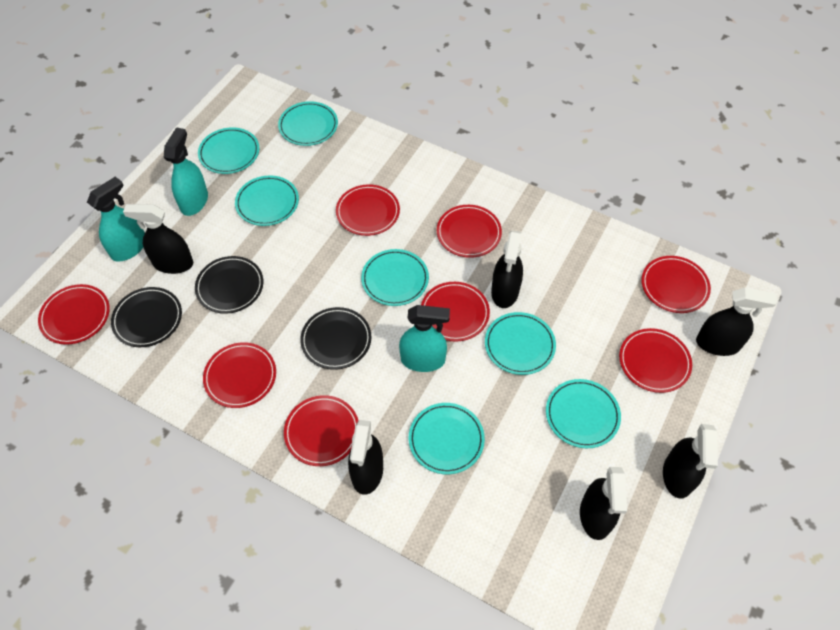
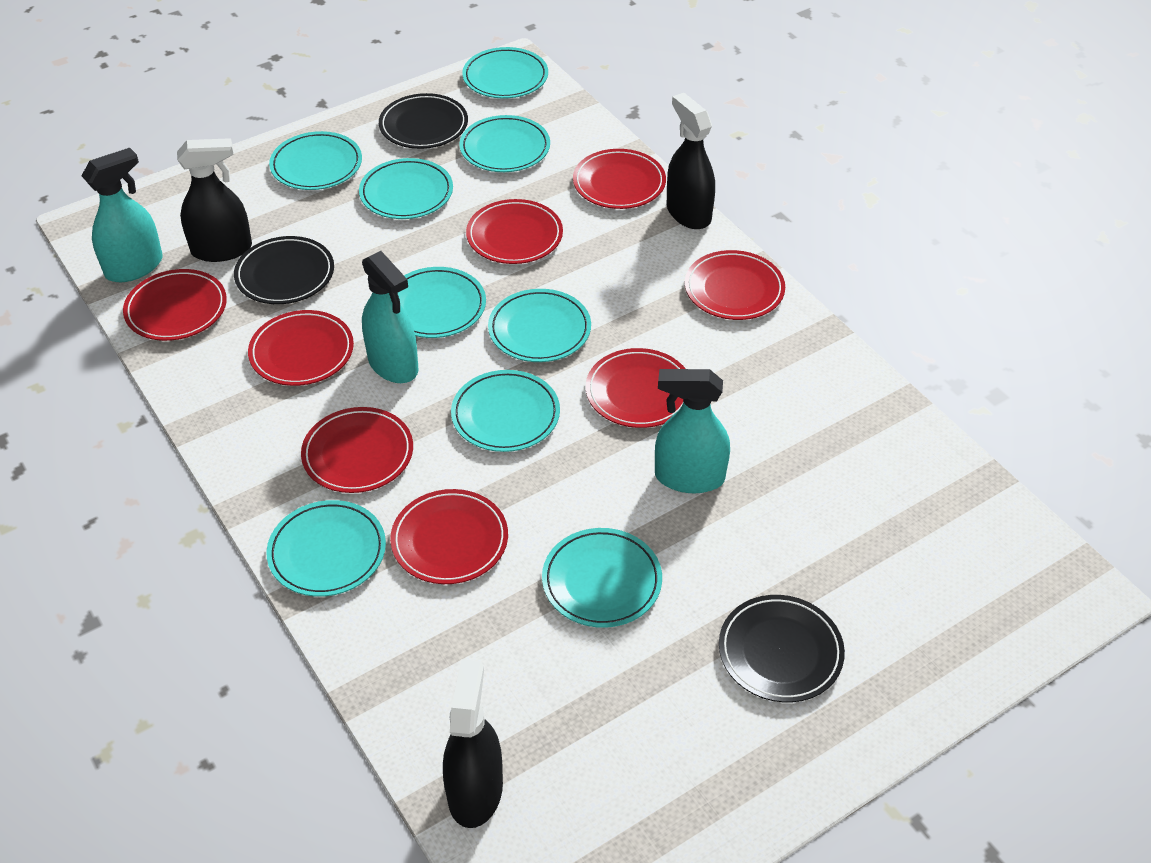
black spray bottle: 6 -> 3
turquoise plate: 7 -> 9

